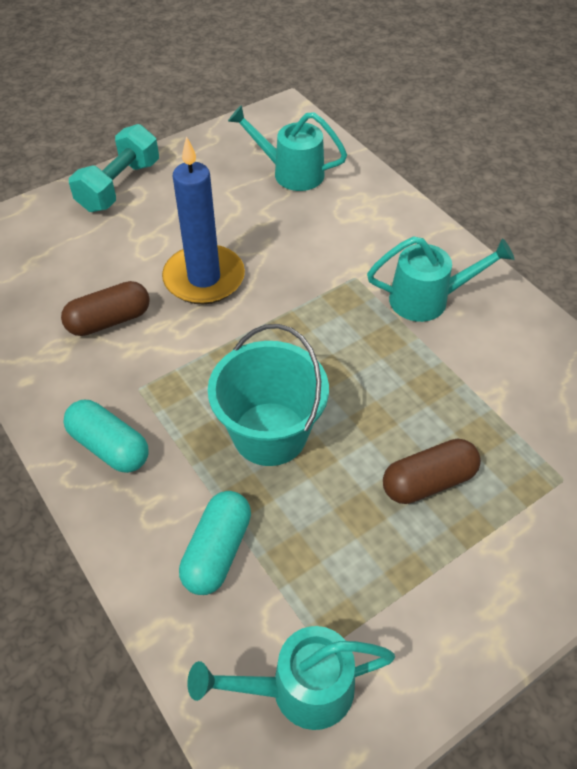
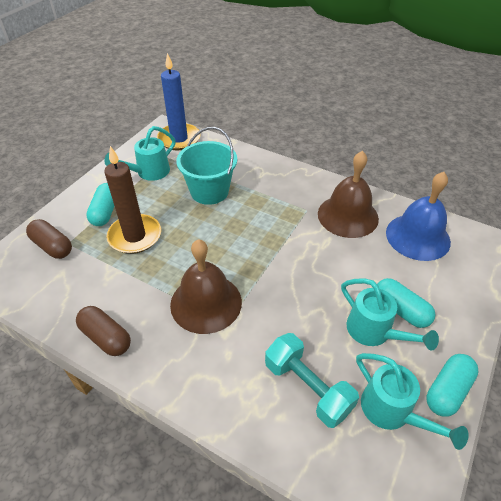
blue bell: 0 -> 1
brown bell: 0 -> 2
brown candle: 0 -> 1
turquoise capsule: 2 -> 3

